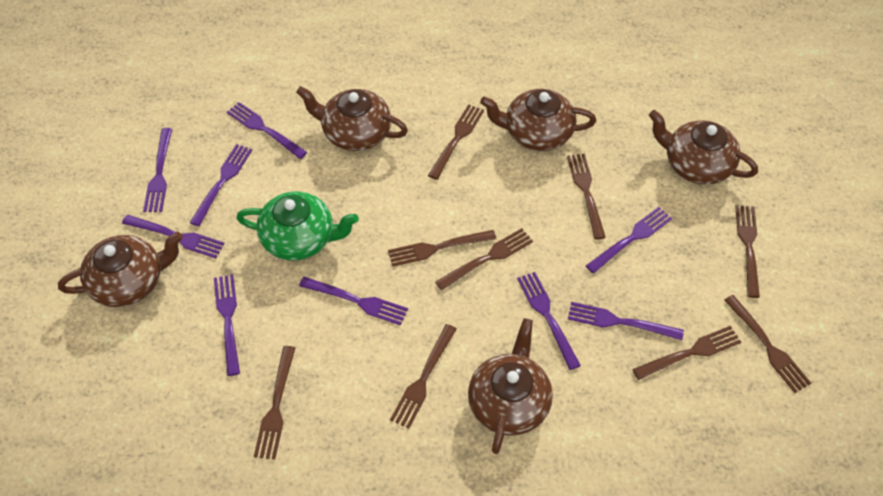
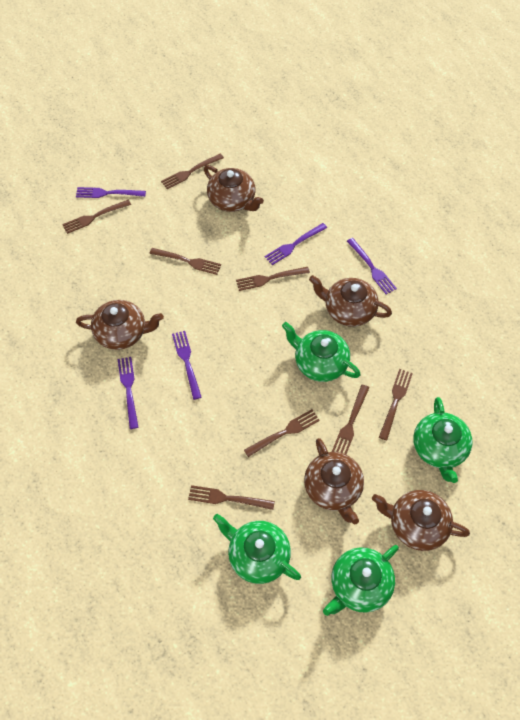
brown fork: 9 -> 8
green teapot: 1 -> 4
purple fork: 9 -> 5

